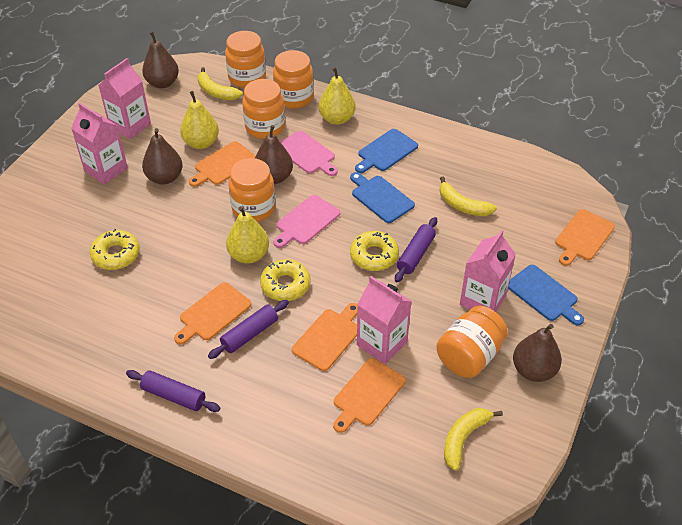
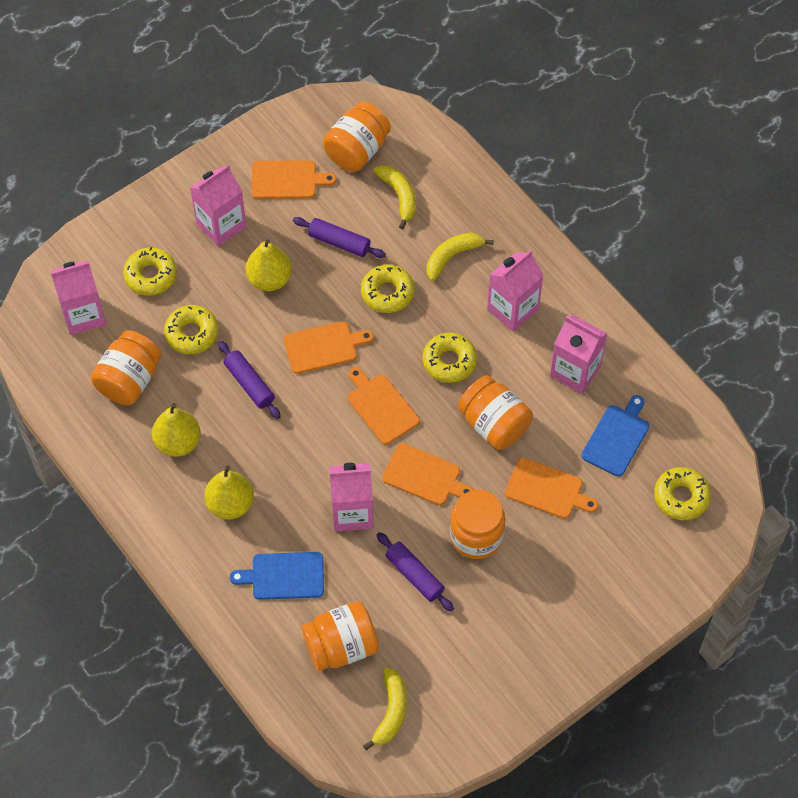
blue cutting board: 3 -> 2
brown pear: 4 -> 0
pink carton: 4 -> 5
pink cutting board: 2 -> 0
yellow donut: 3 -> 5

